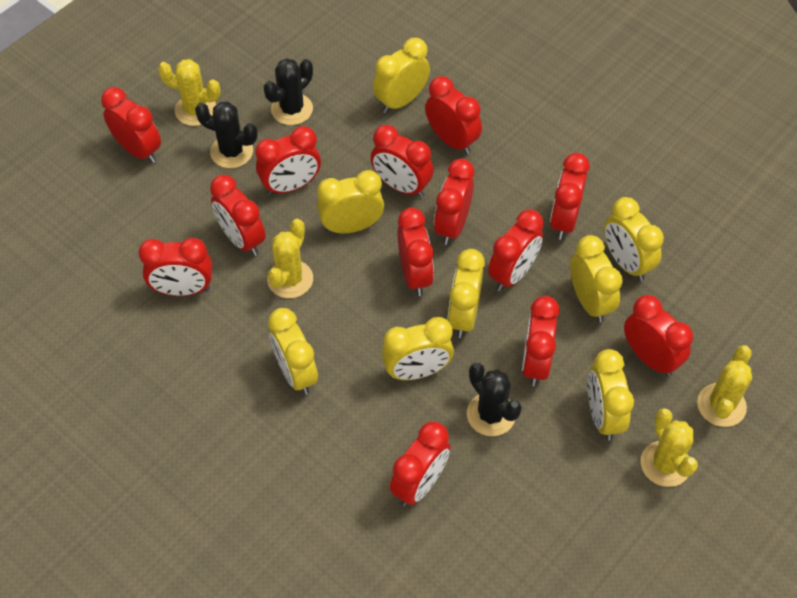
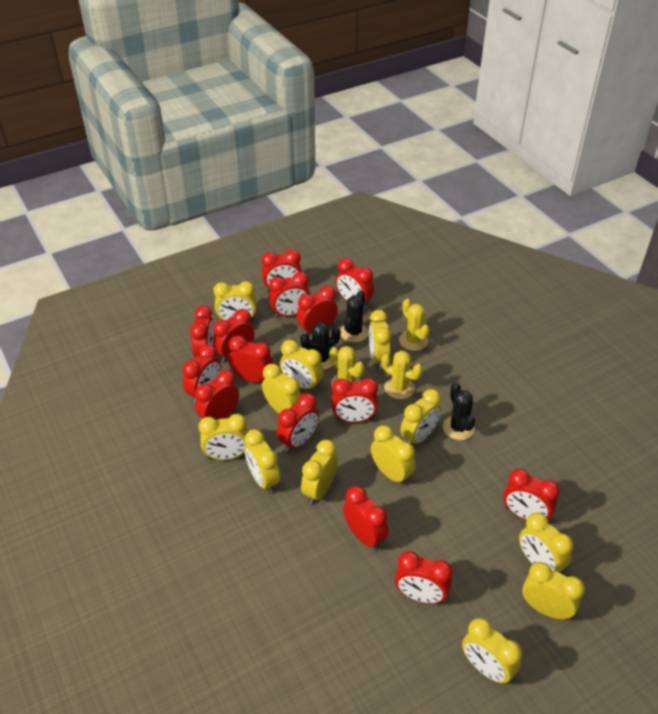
red clock: 13 -> 14
yellow cactus: 4 -> 3
yellow clock: 8 -> 12

